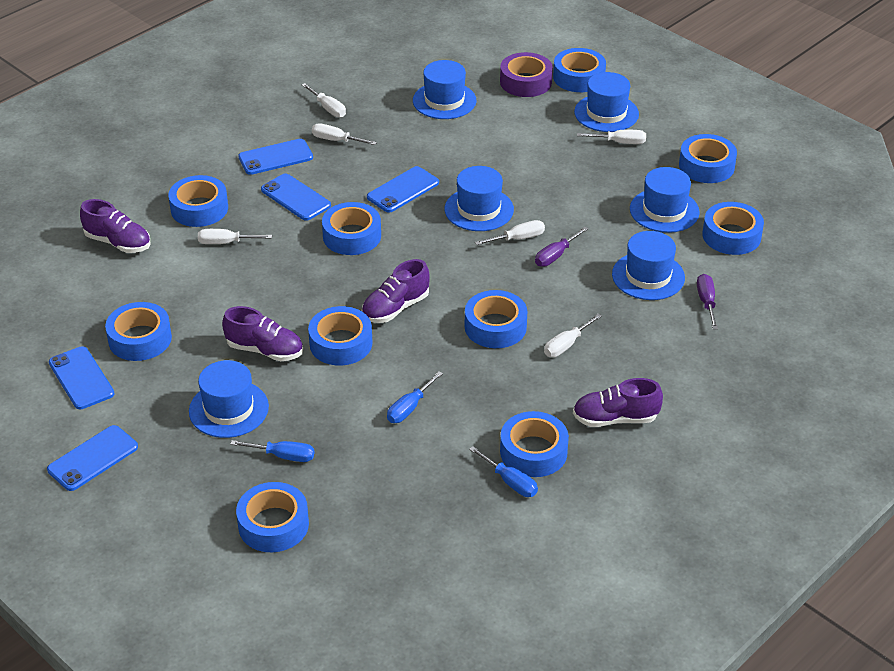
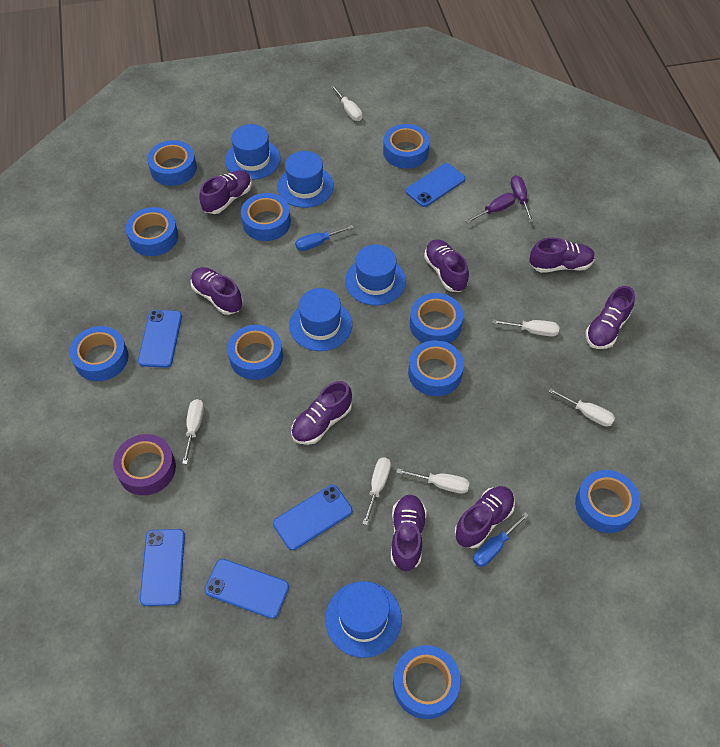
blue hat: 6 -> 5
blue screwdriver: 3 -> 2
purple shoe: 4 -> 8

